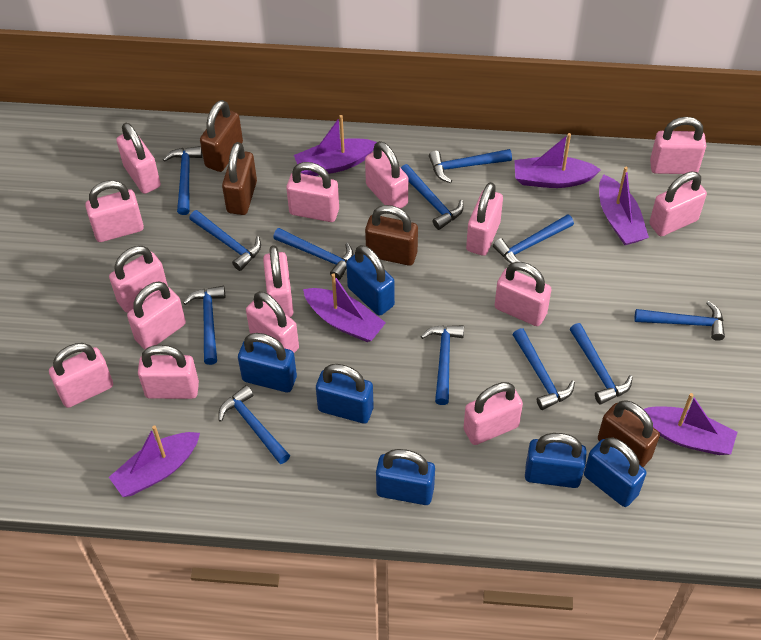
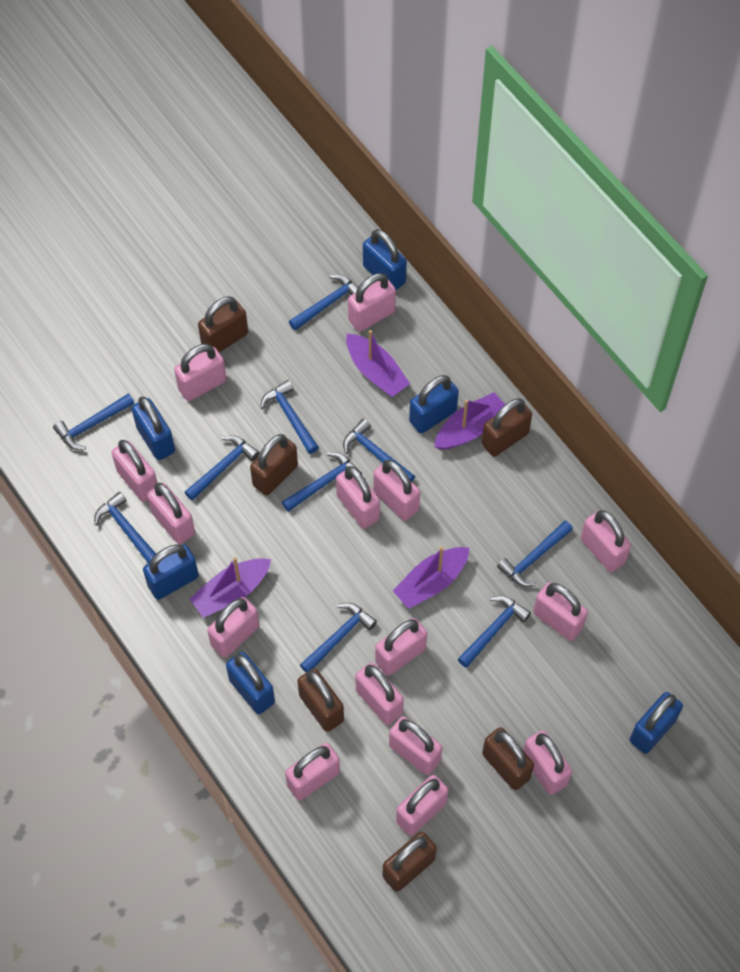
blue hammer: 12 -> 10
brown padlock: 4 -> 6
purple boat: 6 -> 4

